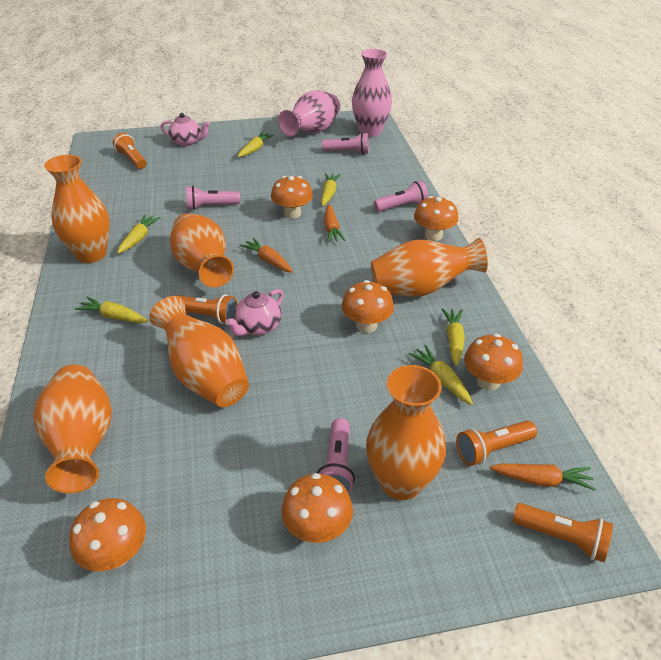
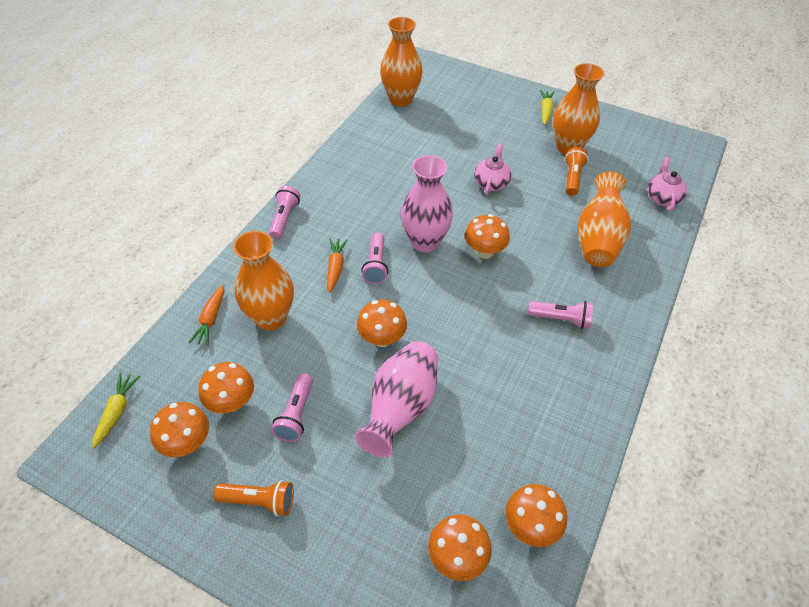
orange carrot: 3 -> 2
orange flashlight: 4 -> 2
orange vase: 6 -> 4
yellow carrot: 6 -> 2

